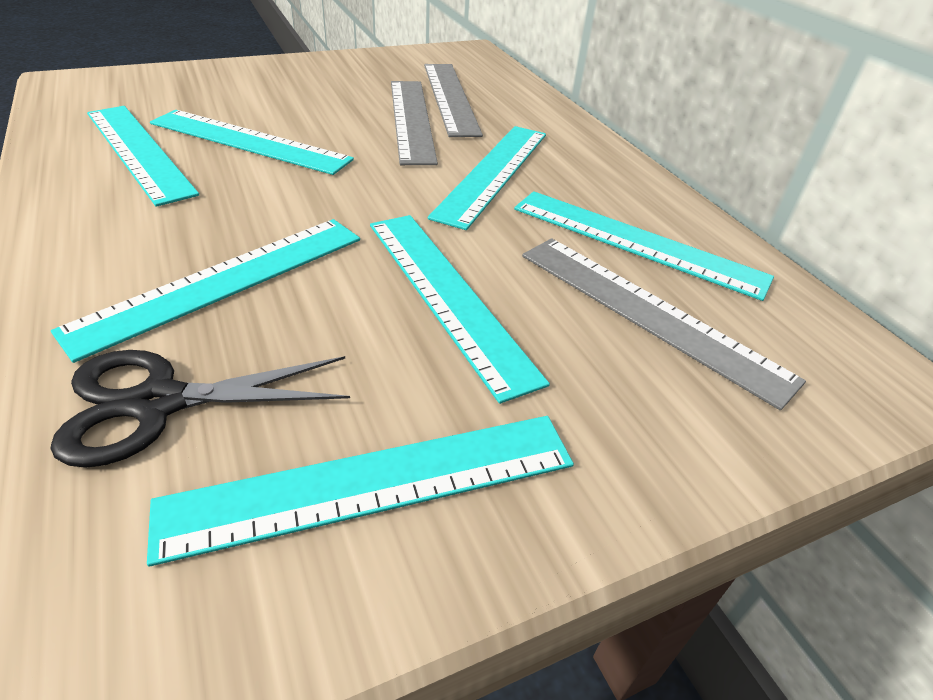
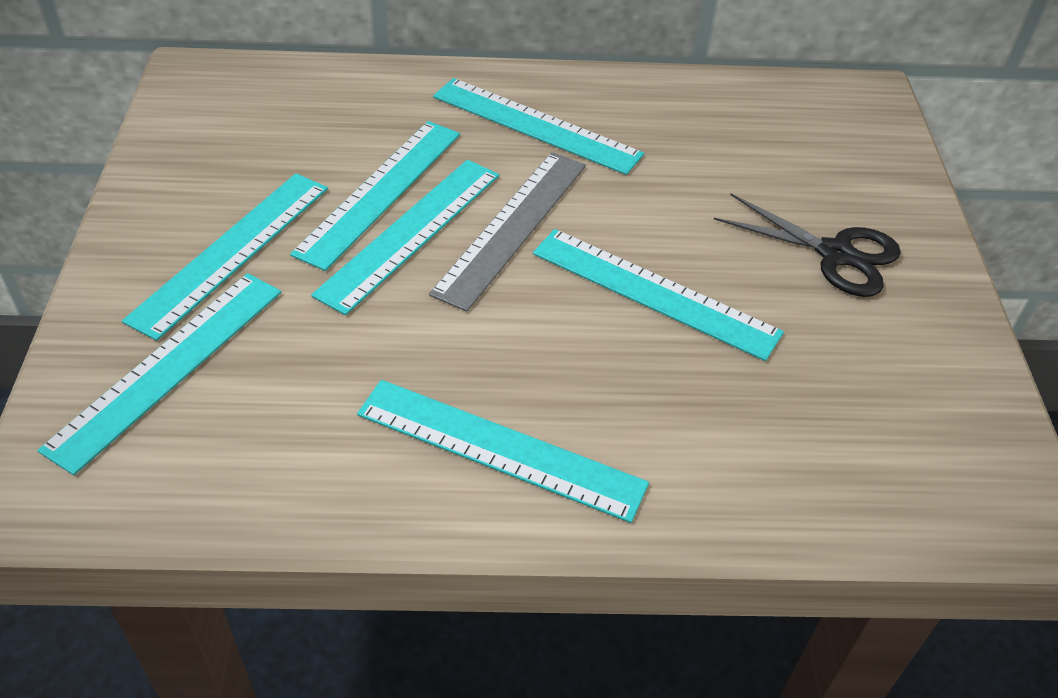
grey ruler: 3 -> 1

